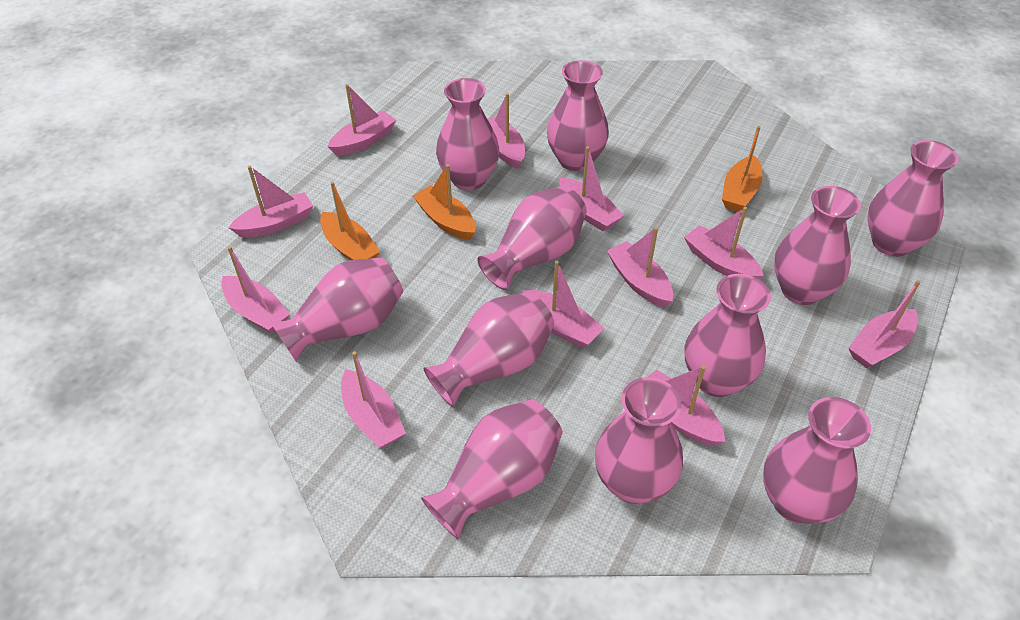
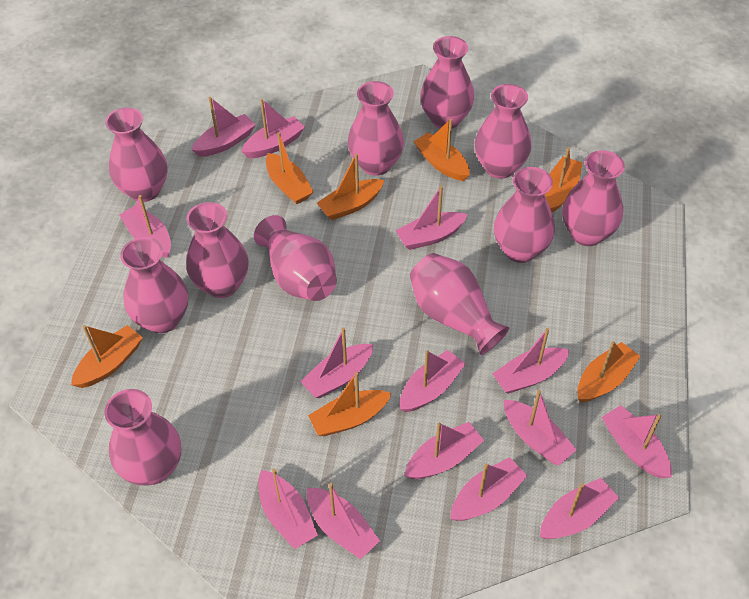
orange boat: 3 -> 7
pink boat: 11 -> 14

